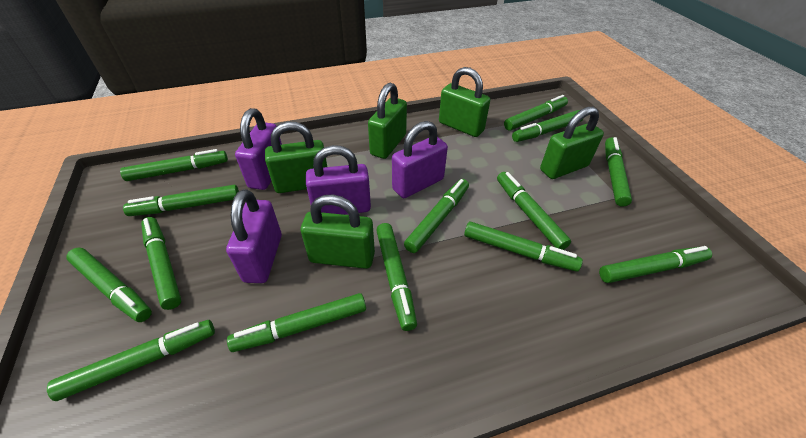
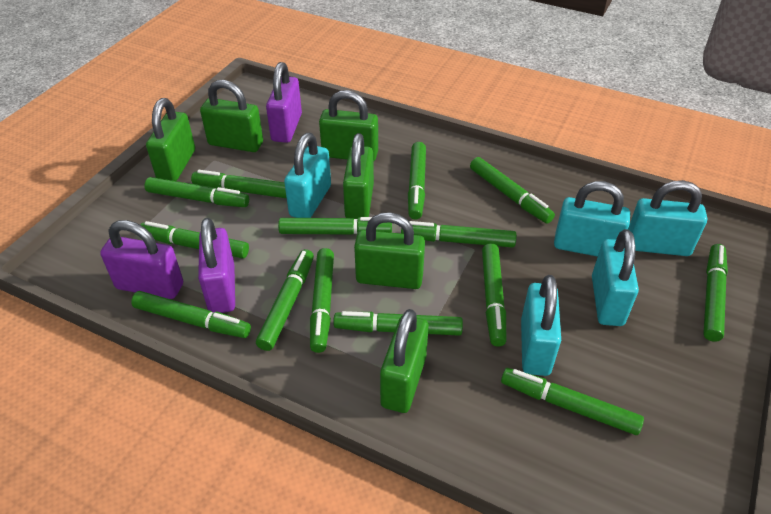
green padlock: 5 -> 6
purple padlock: 4 -> 3
turquoise padlock: 0 -> 5

